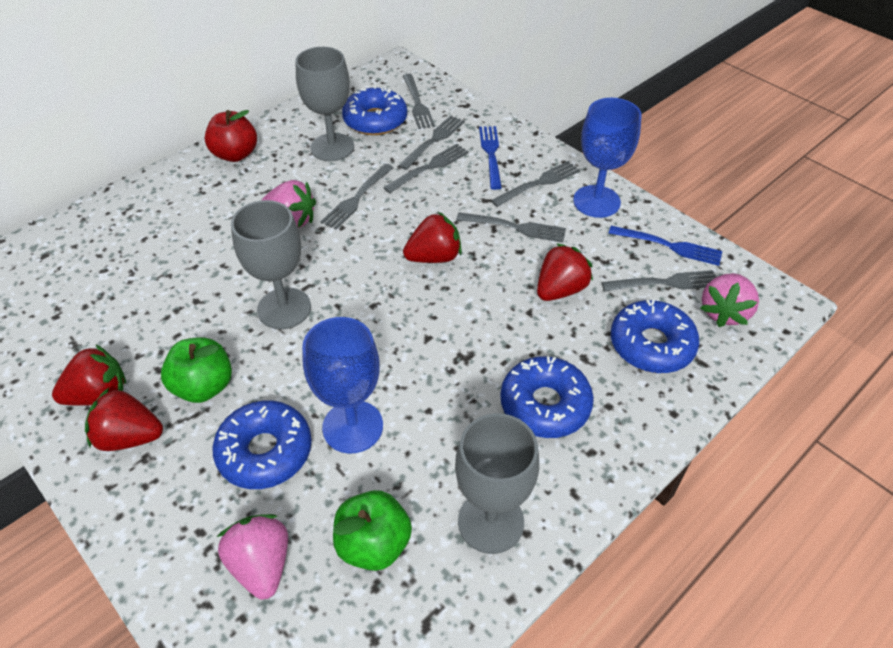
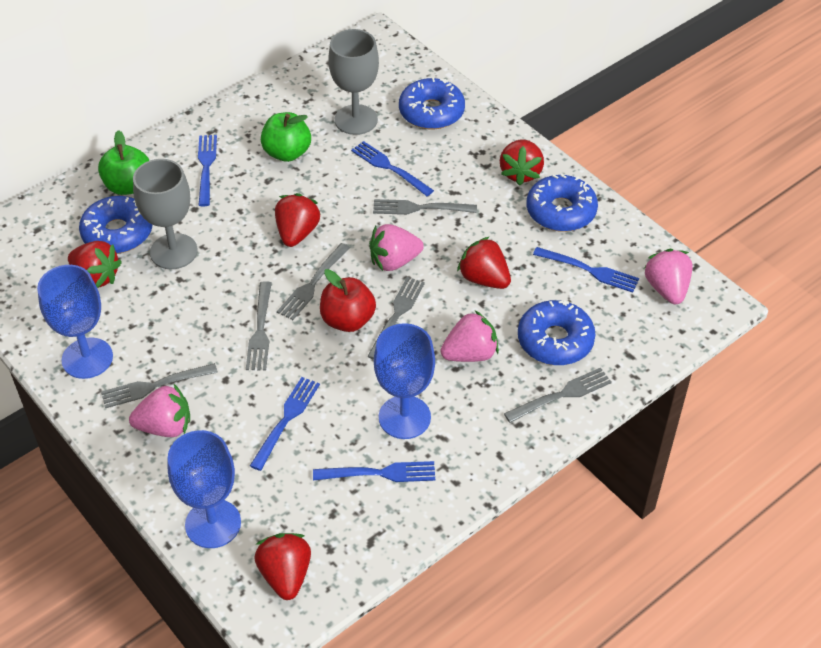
blue fork: 2 -> 5
blue goblet: 2 -> 3
grey fork: 7 -> 6
grey goblet: 3 -> 2
pink strawberry: 3 -> 4
red strawberry: 4 -> 5

